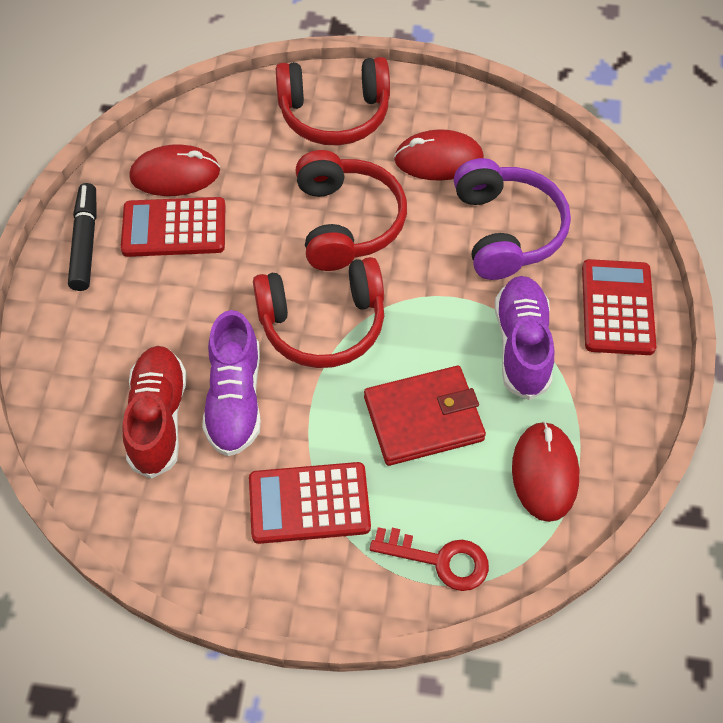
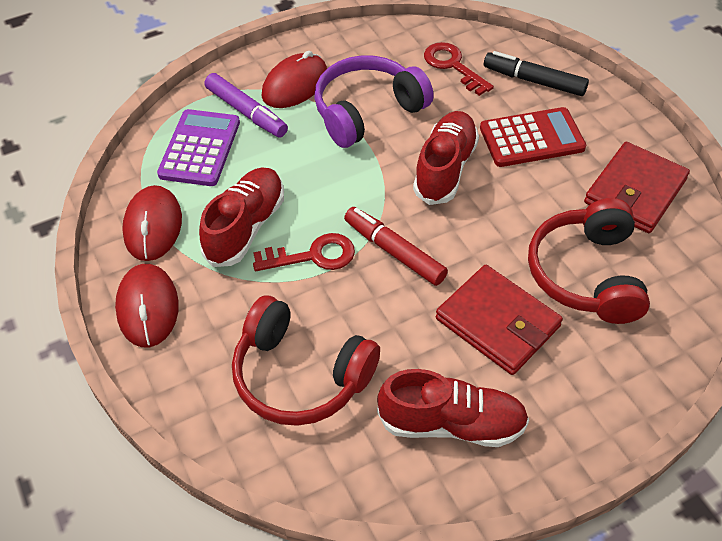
purple calculator: 0 -> 1
purple marker: 0 -> 1
purple shoe: 2 -> 0
red calculator: 3 -> 1
red headphones: 3 -> 2
red key: 1 -> 2
red marker: 0 -> 1
red shoe: 1 -> 3
red wallet: 1 -> 2

